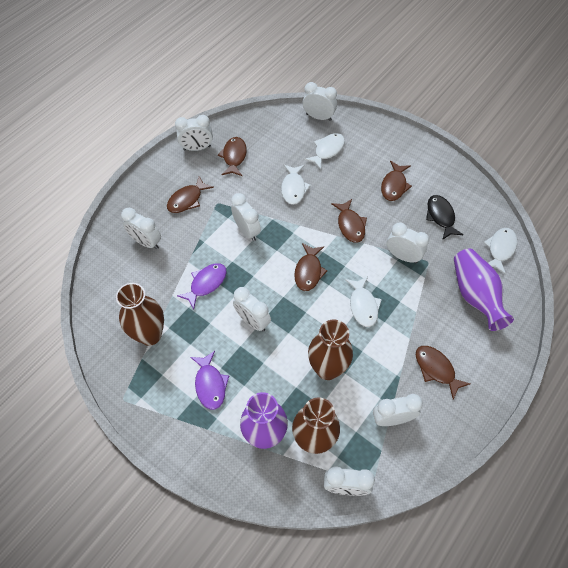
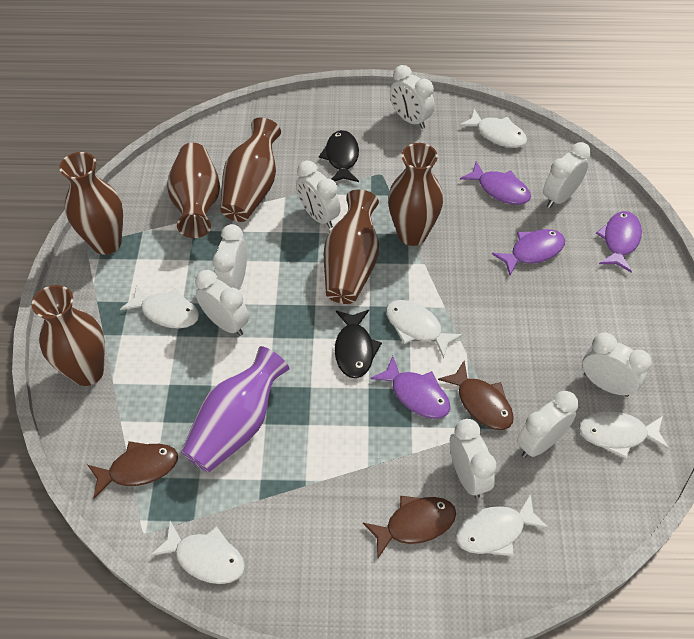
black fish: 1 -> 2
brown fish: 6 -> 3
brown vase: 3 -> 6
purple fish: 2 -> 4
purple vase: 2 -> 1
white fish: 4 -> 6

